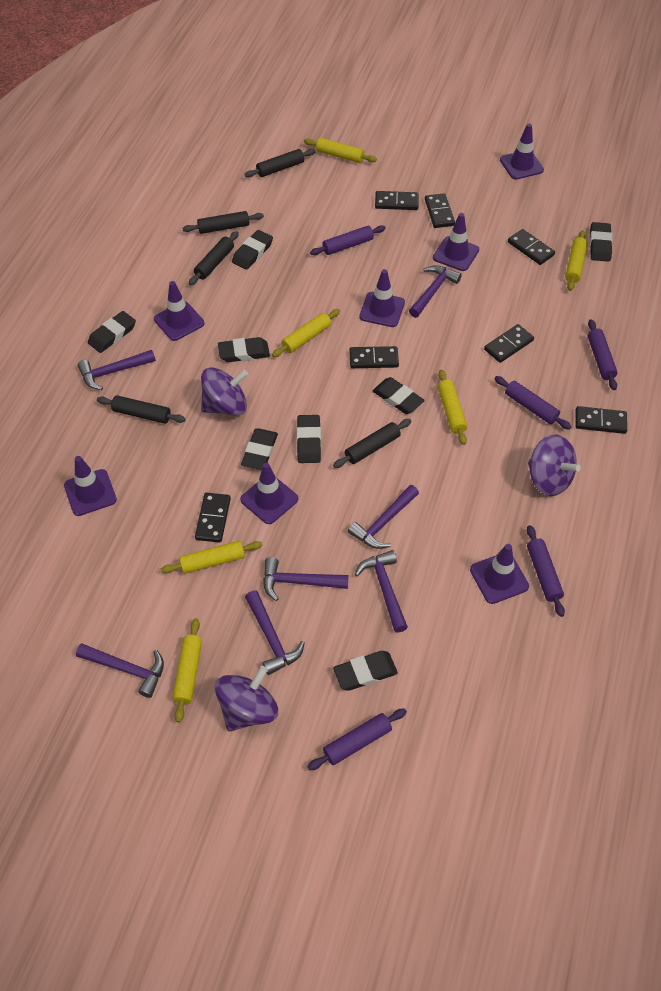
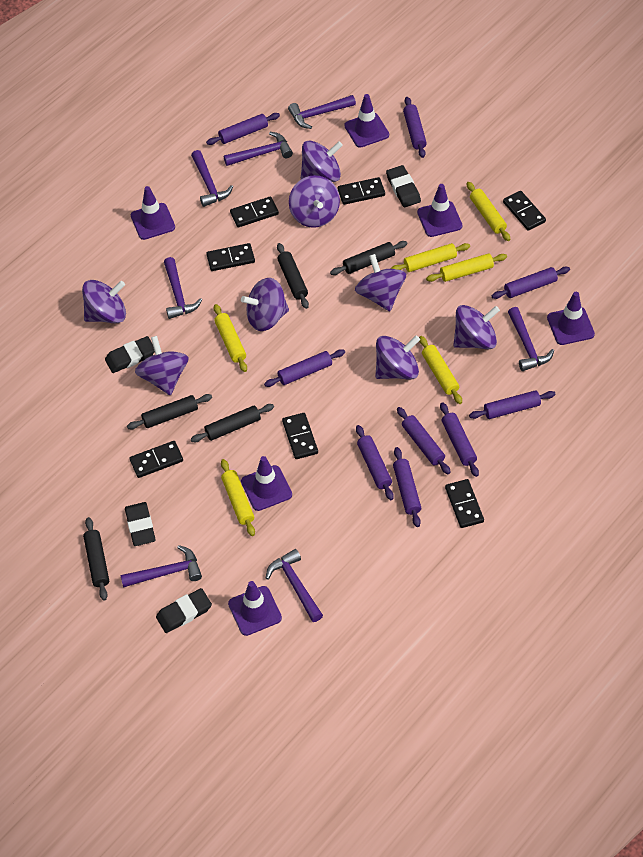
black eraser: 8 -> 4
purple rolling pin: 5 -> 9
purple spinning top: 3 -> 8
purple traffic cone: 7 -> 6

